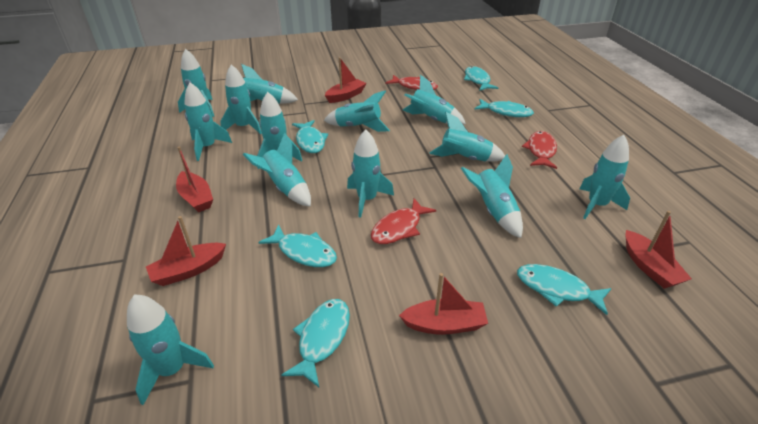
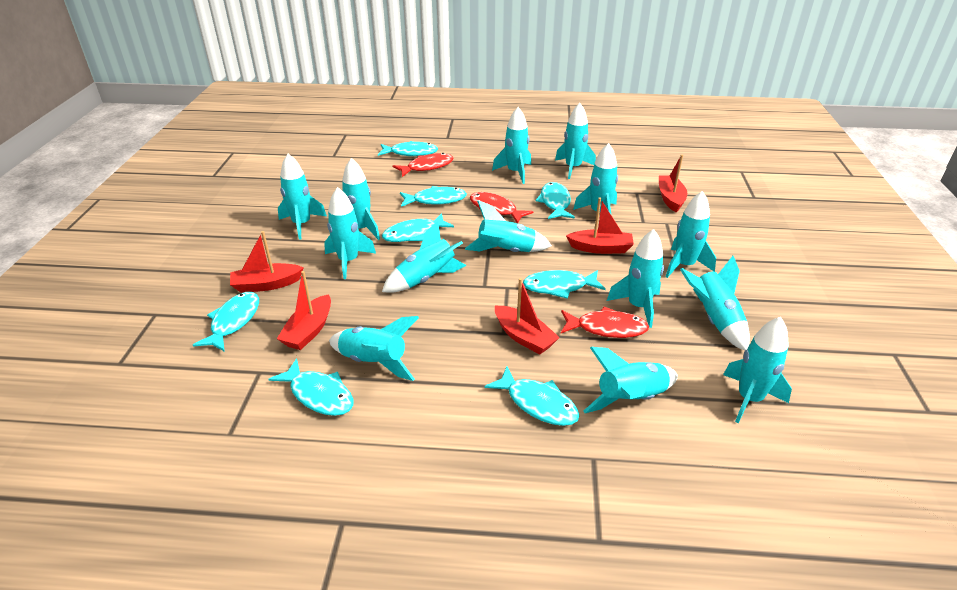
turquoise fish: 6 -> 8
turquoise rocket: 13 -> 14

